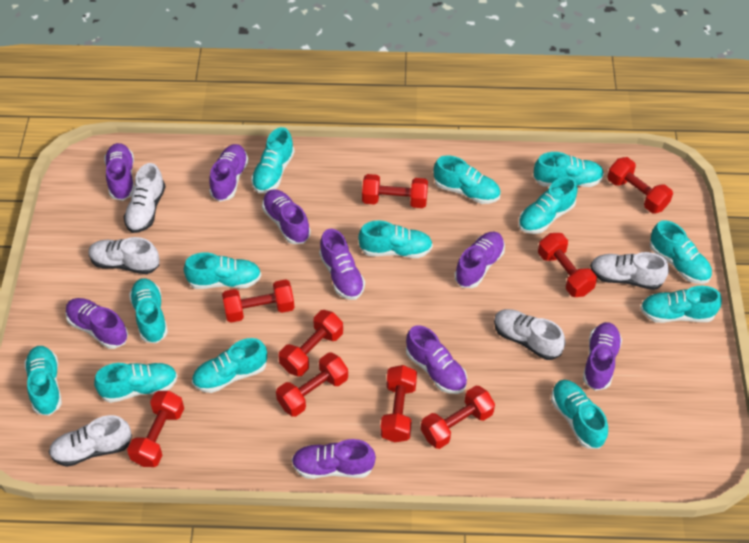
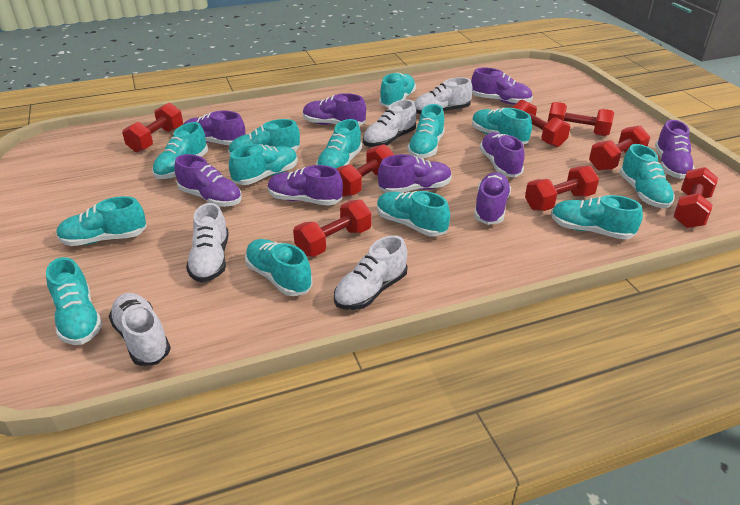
red dumbbell: 9 -> 8

